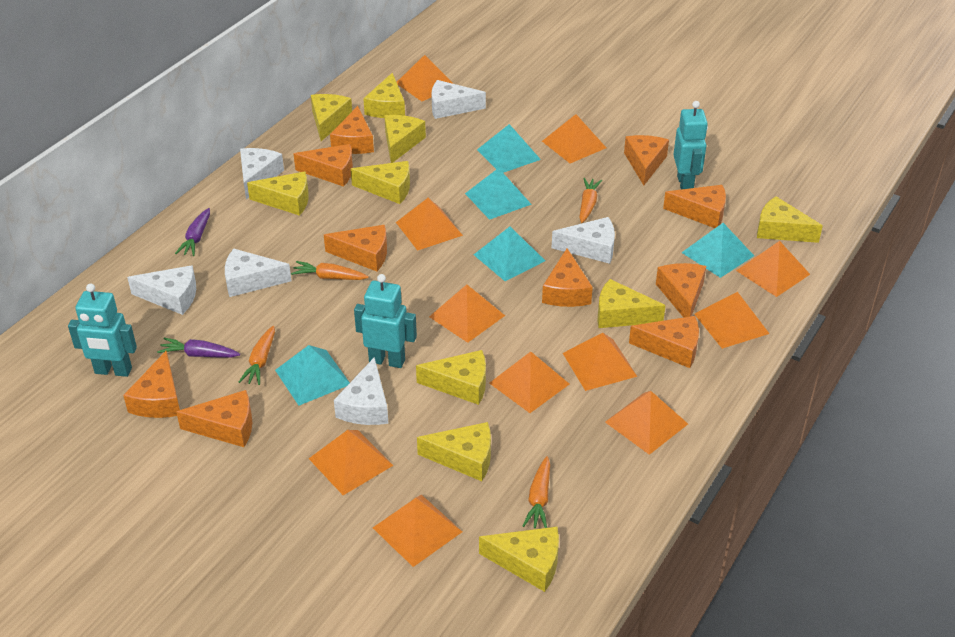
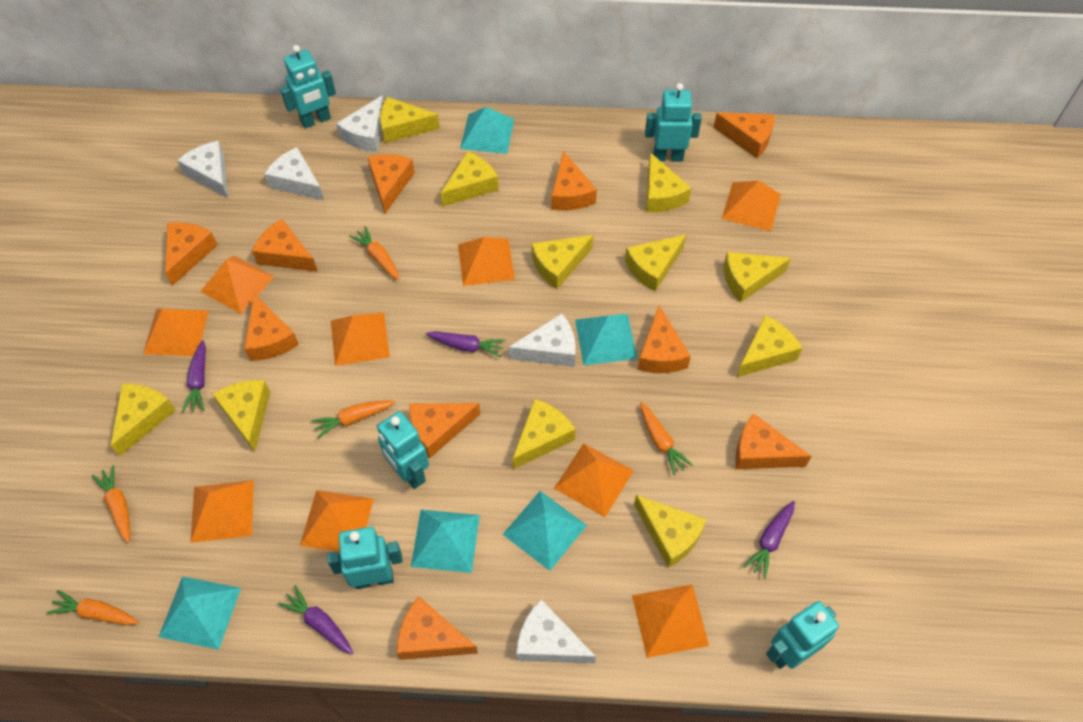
orange carrot: 4 -> 5
orange pyramid: 11 -> 9
purple carrot: 2 -> 4
turquoise robot: 3 -> 5
white cheese: 6 -> 5
yellow cheese: 10 -> 11

